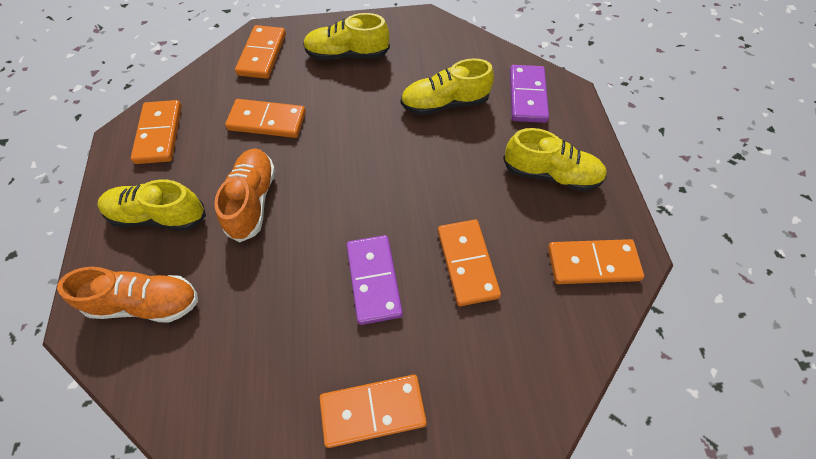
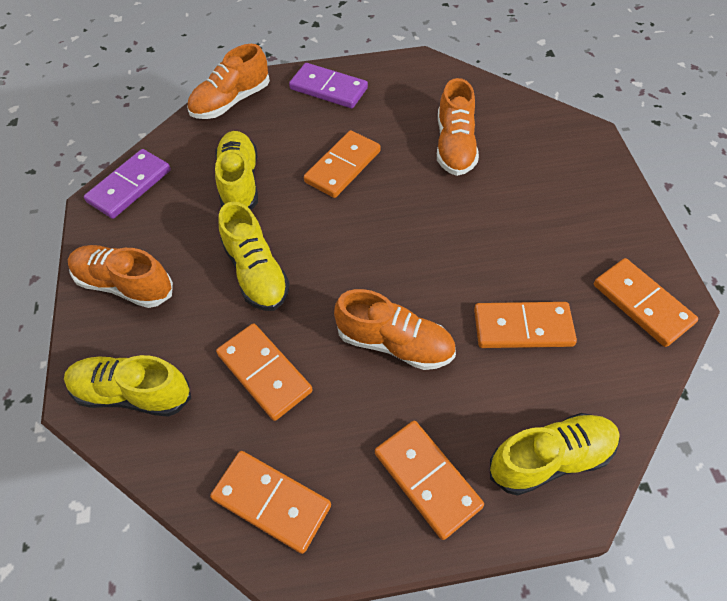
orange shoe: 2 -> 4

